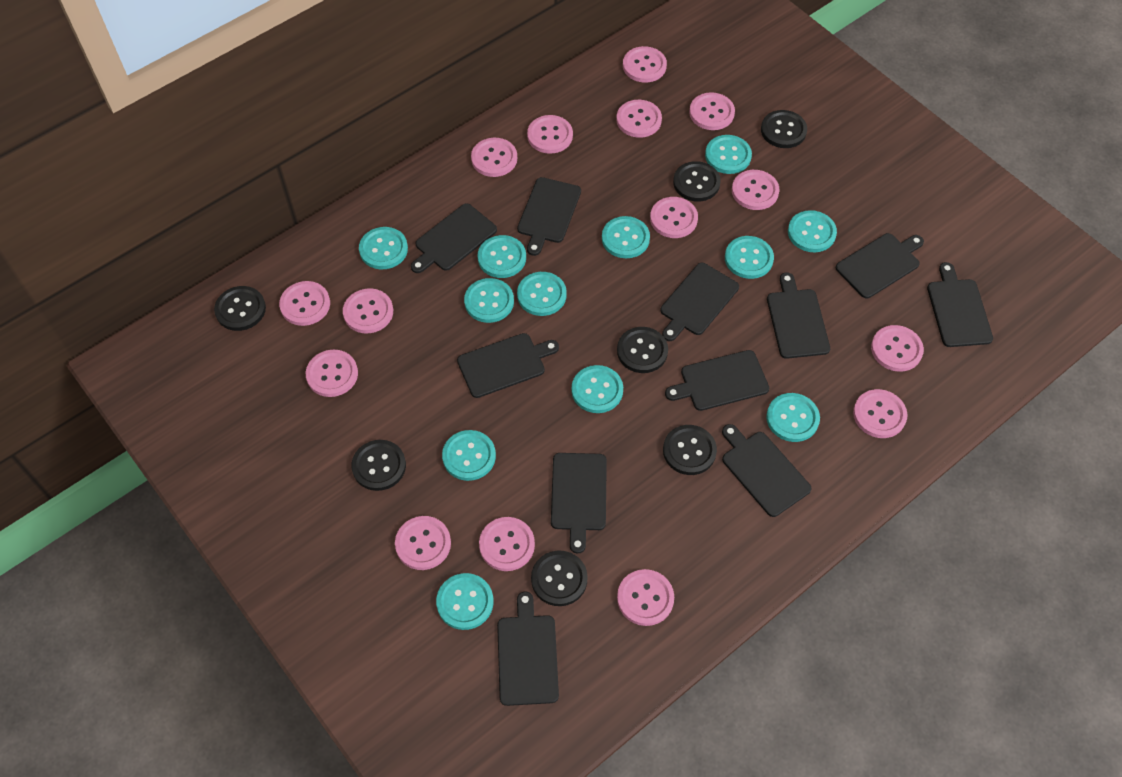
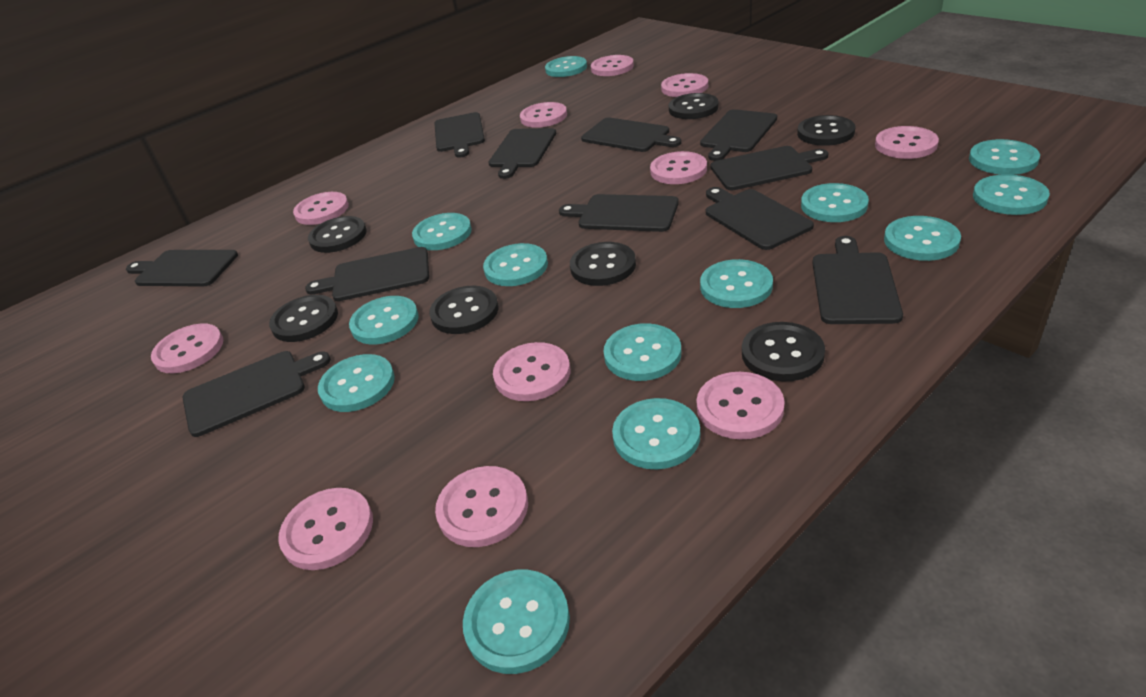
pink button: 15 -> 11
turquoise button: 12 -> 13

